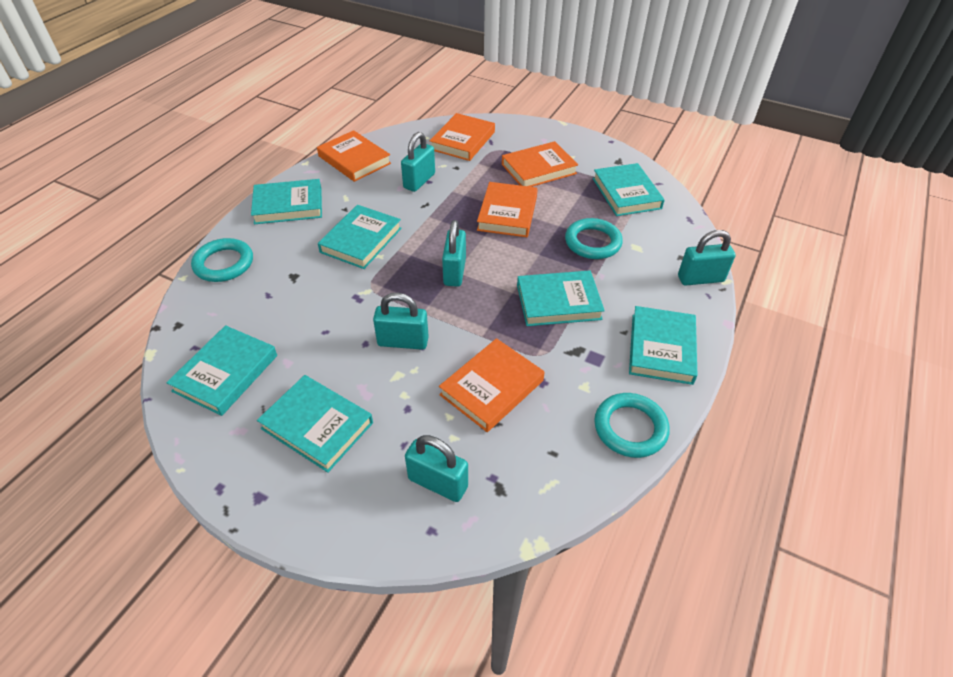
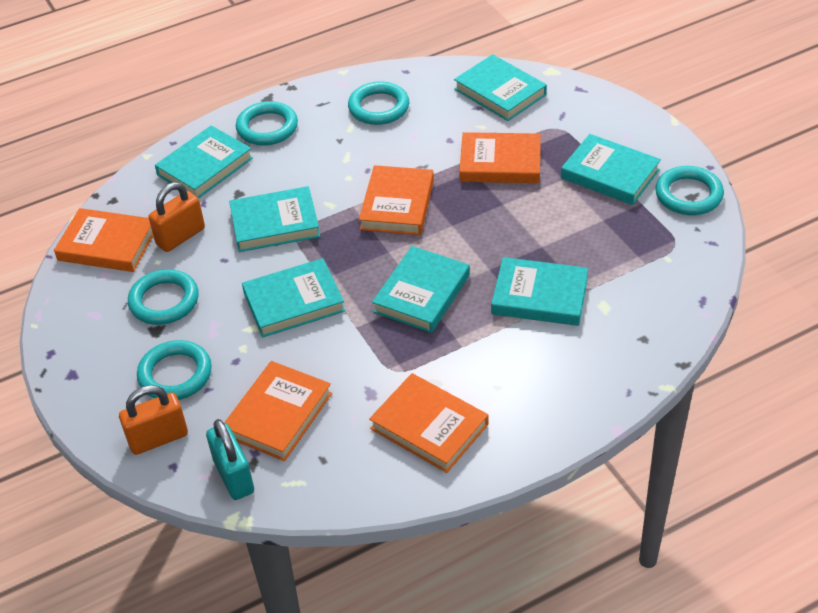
orange padlock: 0 -> 2
turquoise padlock: 5 -> 1
turquoise ring: 3 -> 5

